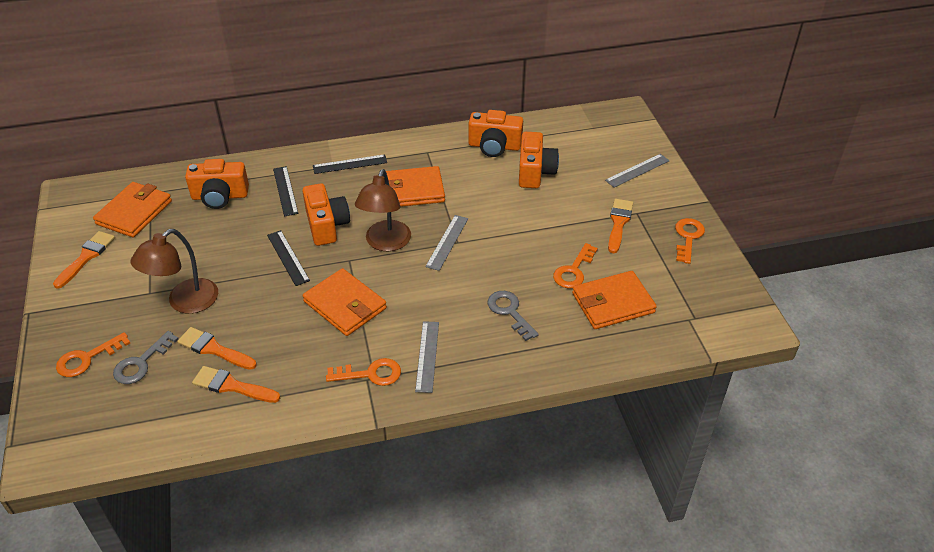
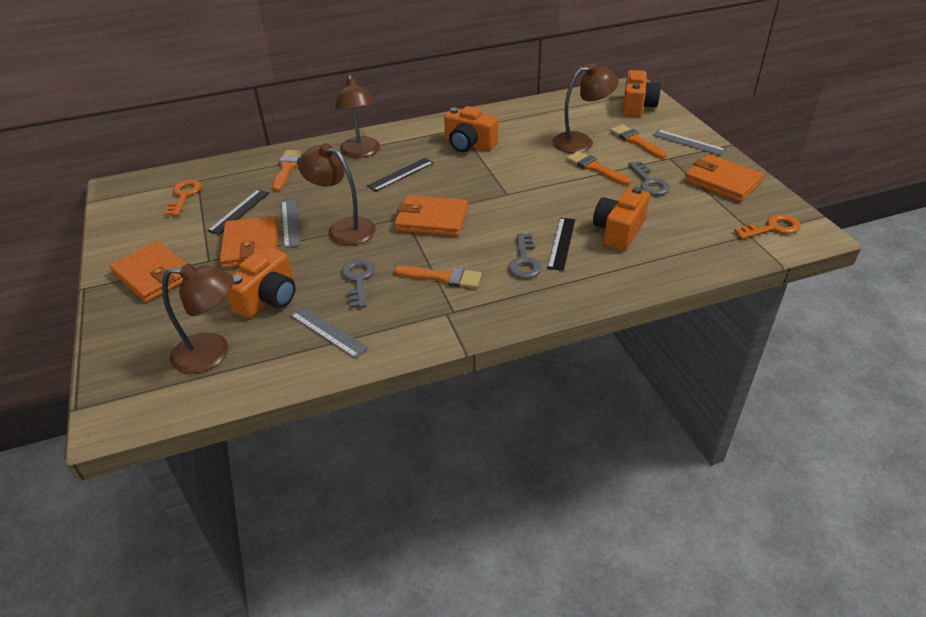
brown lamp: 2 -> 4
grey key: 2 -> 3
orange key: 4 -> 2

